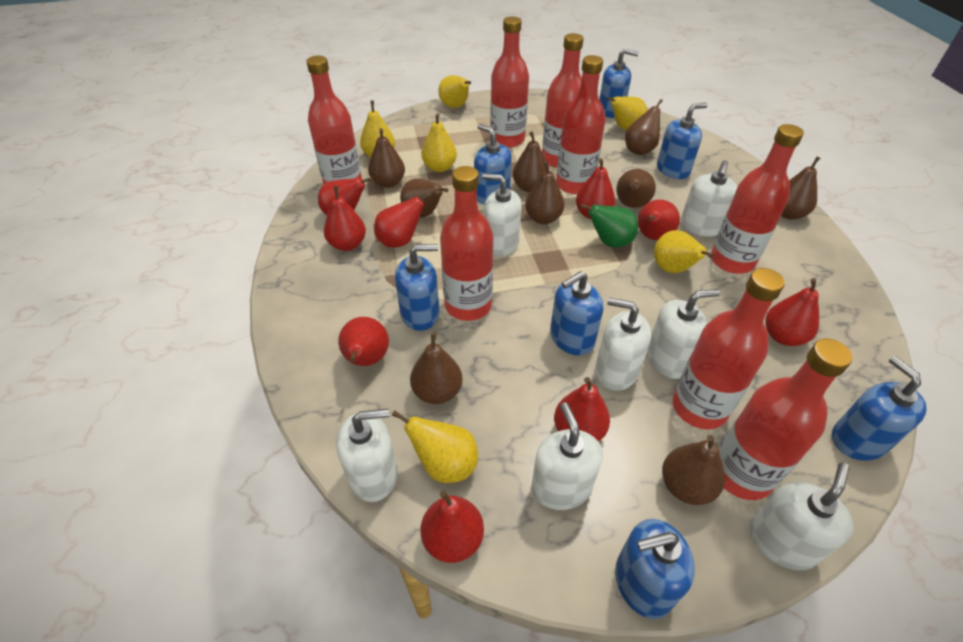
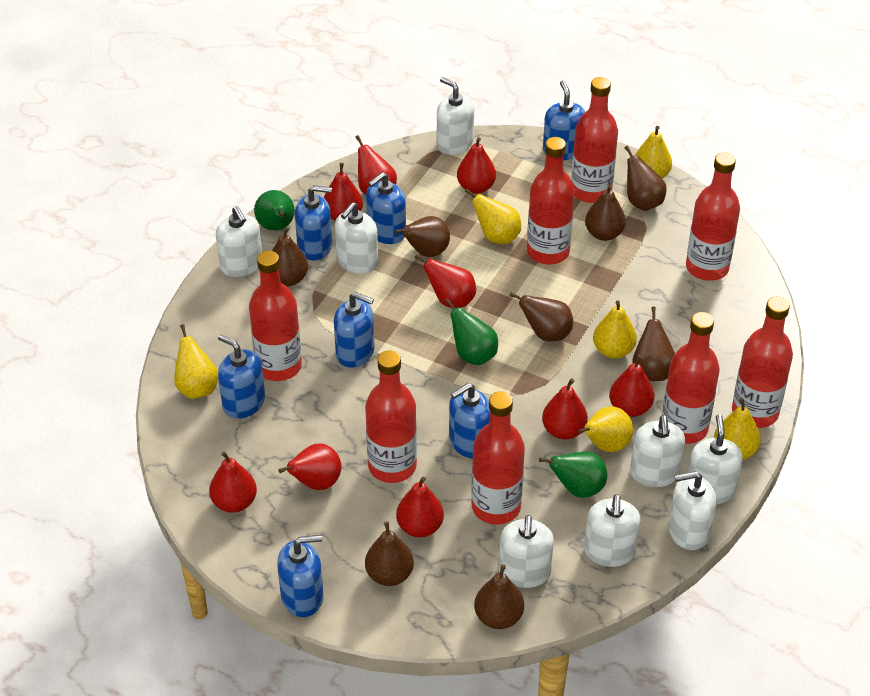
brown pear: 9 -> 8
green pear: 1 -> 3
white soap dispenser: 7 -> 8

